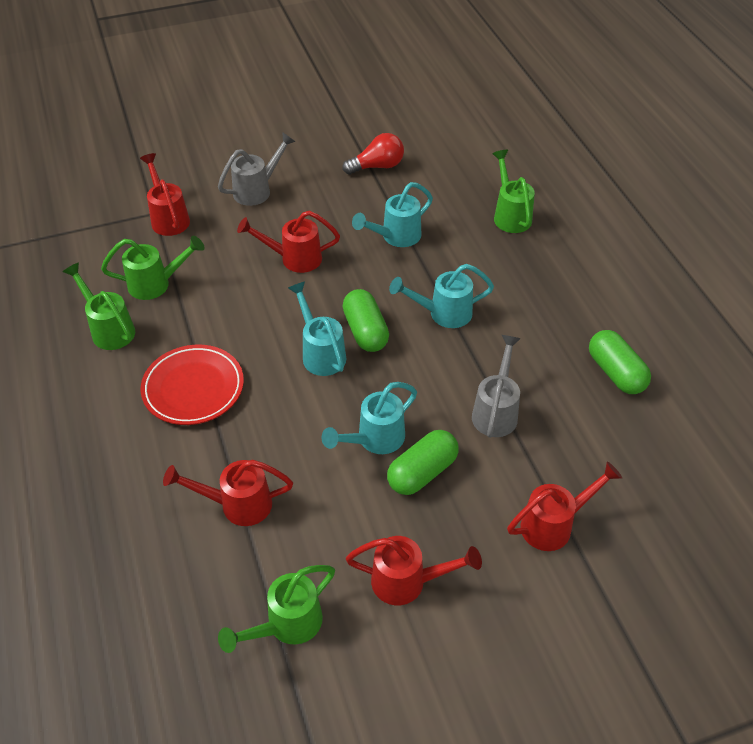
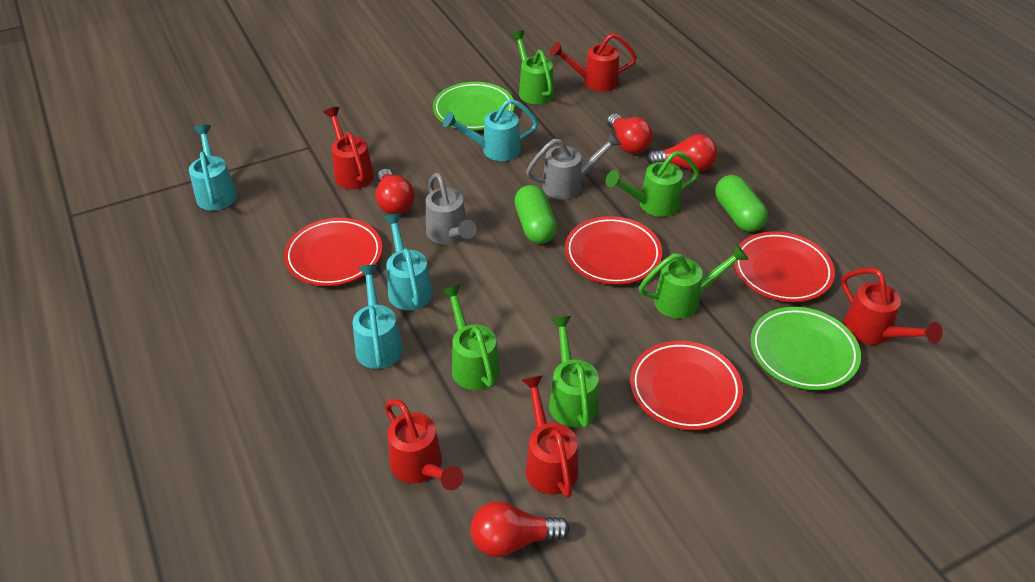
green capsule: 3 -> 2
green plate: 0 -> 2
green watering can: 4 -> 5
red light bulb: 1 -> 4
red plate: 1 -> 4

